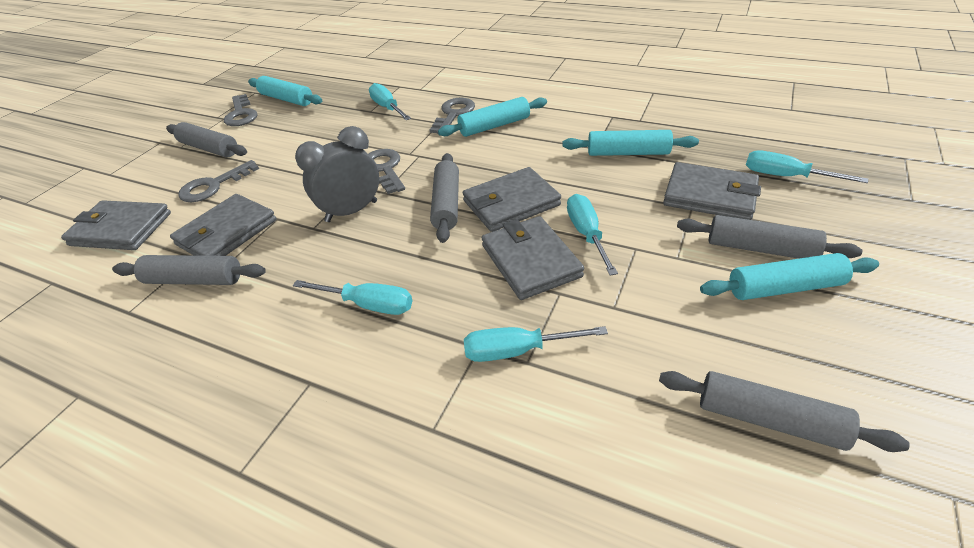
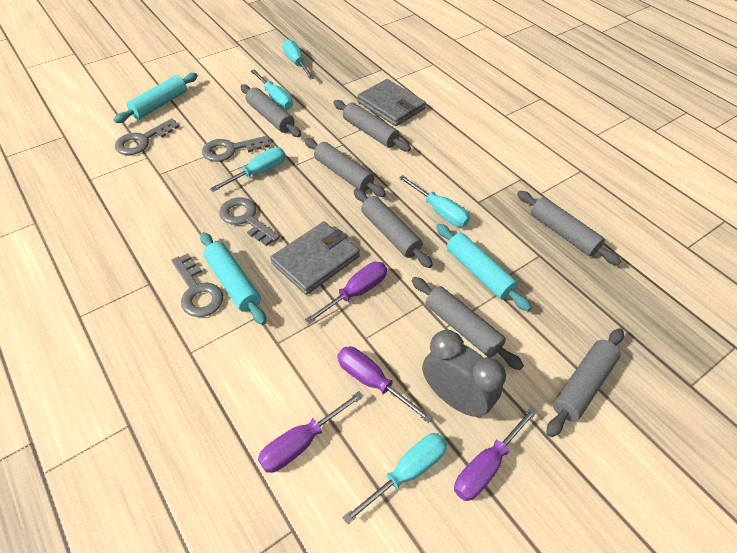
grey rolling pin: 5 -> 7
grey wallet: 5 -> 2
purple screwdriver: 0 -> 4
turquoise rolling pin: 4 -> 3

